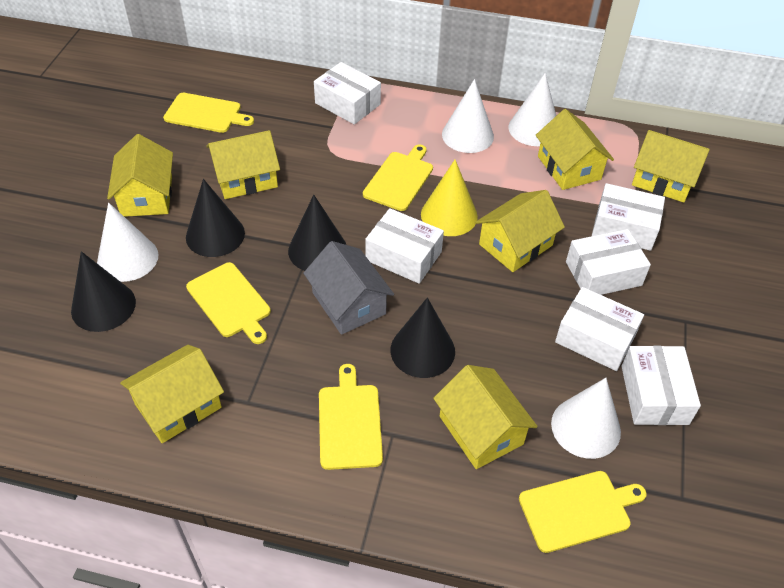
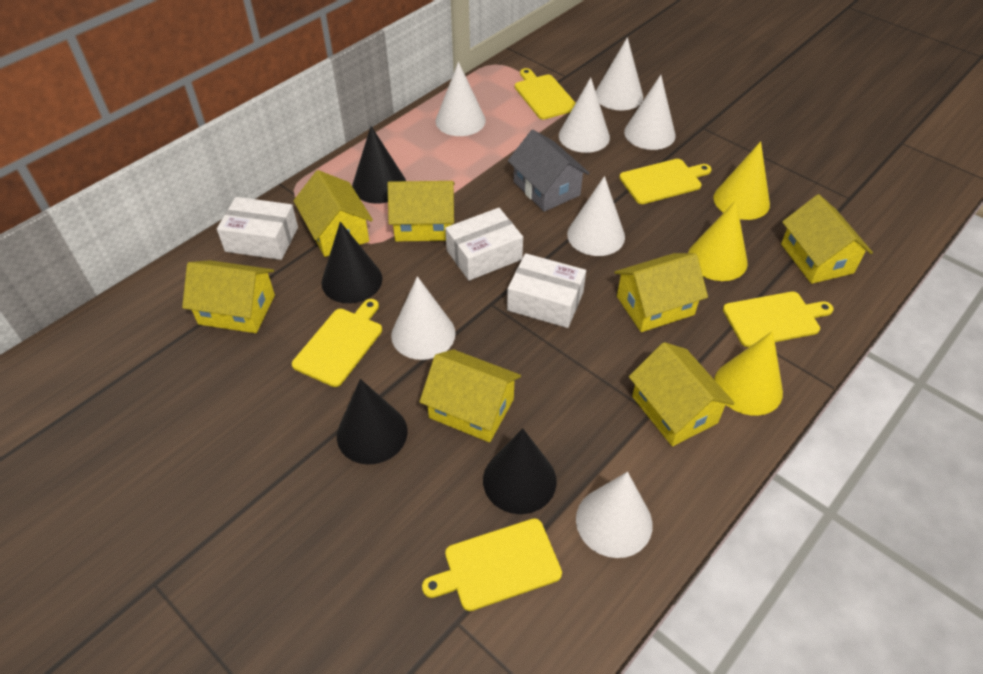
white box: 6 -> 3
white cone: 4 -> 7
yellow cone: 1 -> 3

